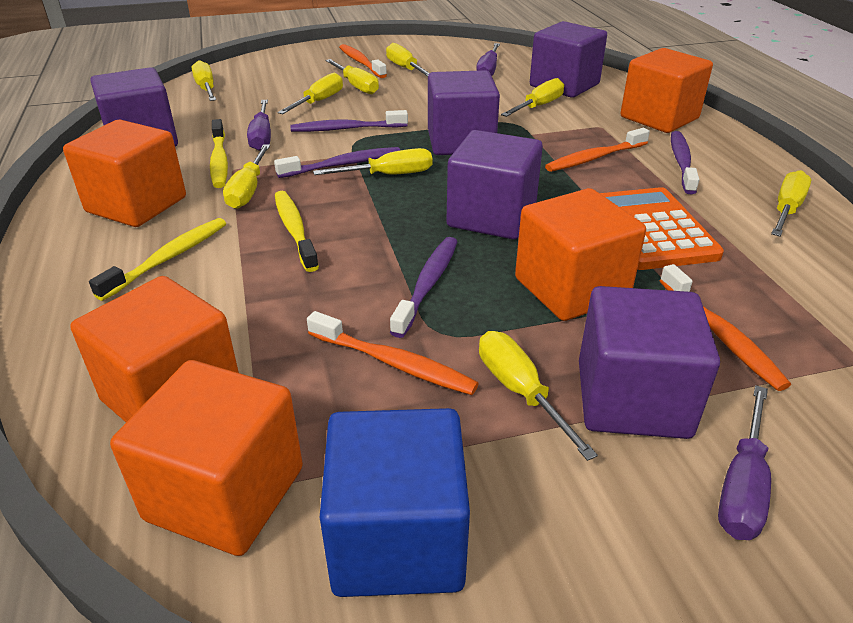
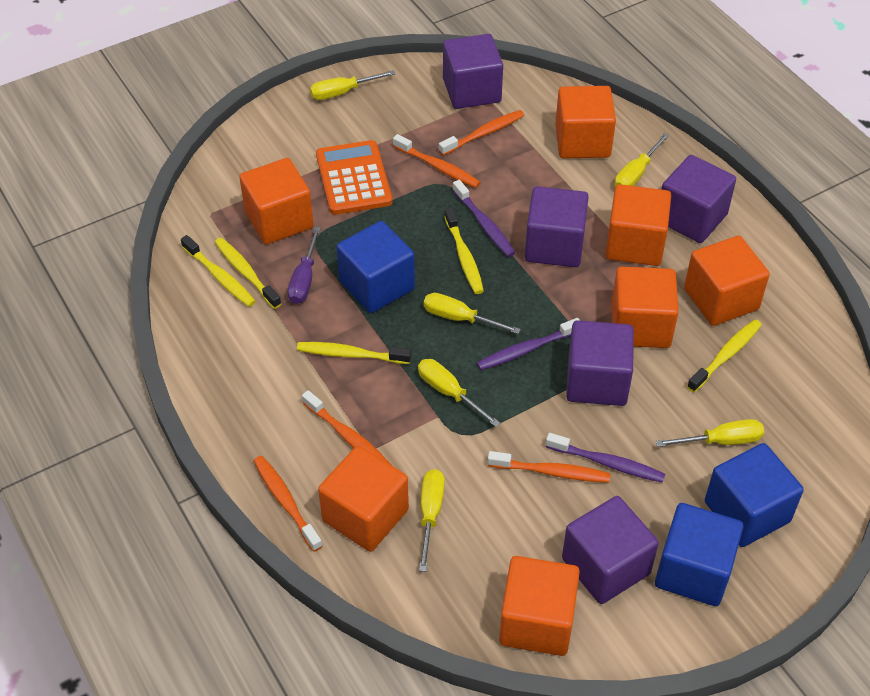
blue cube: 1 -> 3
orange cube: 5 -> 7
orange toothbrush: 4 -> 5
purple screwdriver: 3 -> 1
purple toothbrush: 4 -> 3
yellow screwdriver: 9 -> 6
yellow toothbrush: 3 -> 5

